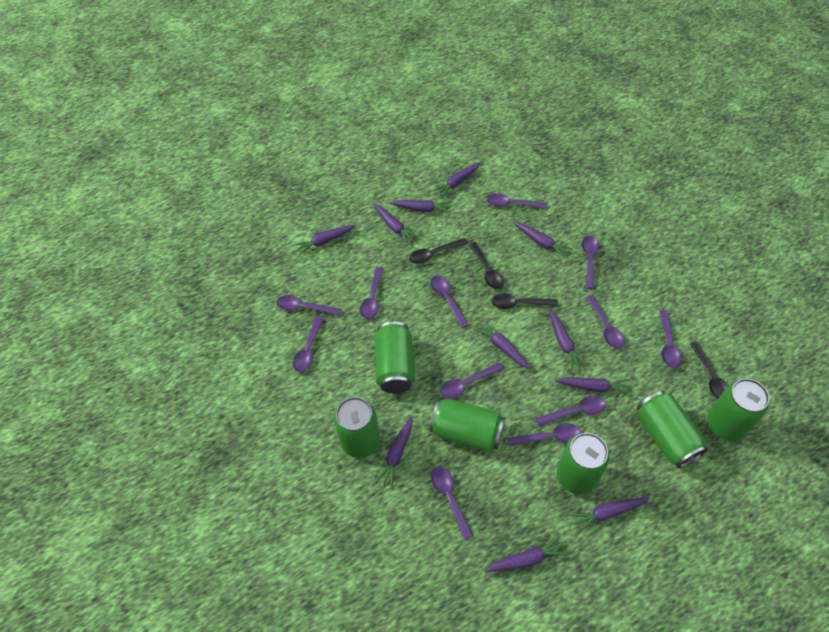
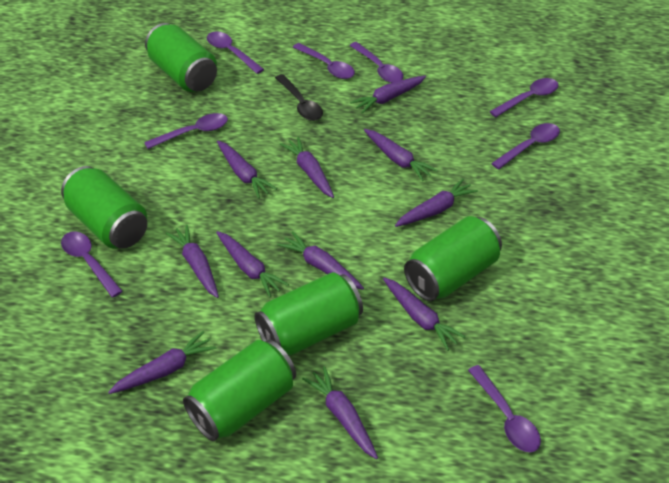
black spoon: 4 -> 1
green can: 6 -> 5
purple spoon: 12 -> 8

